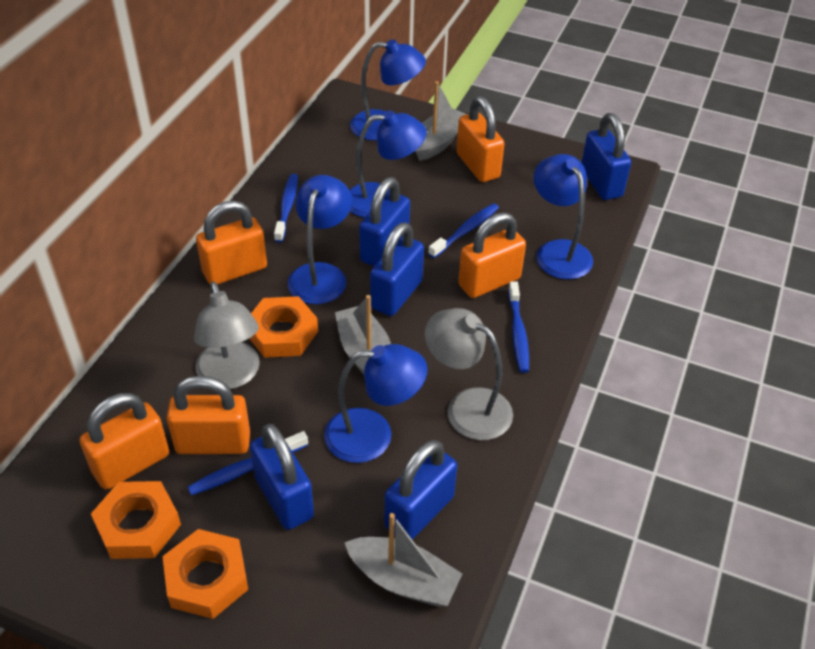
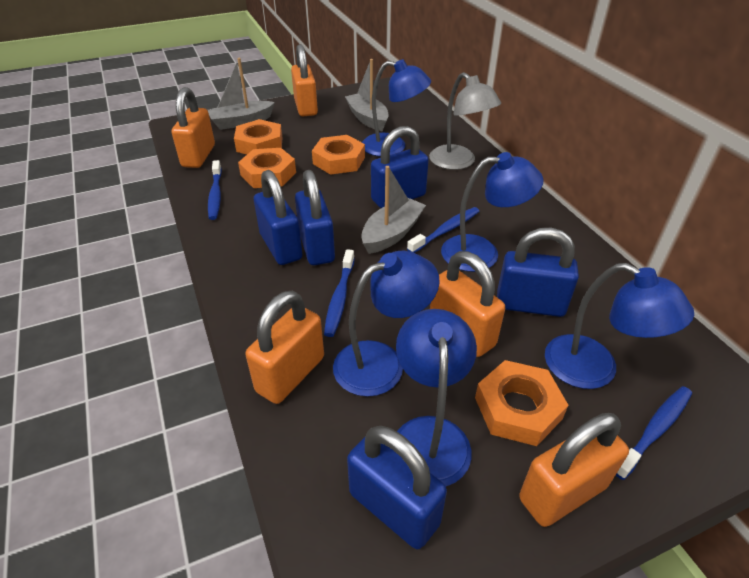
grey lamp: 2 -> 1
orange nut: 3 -> 4

